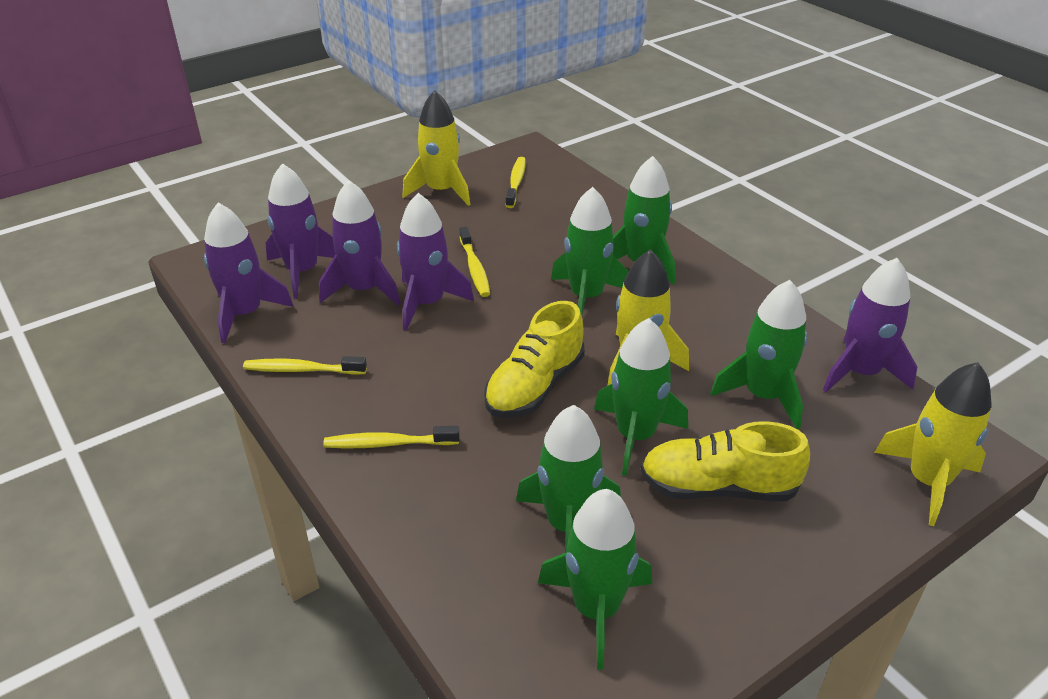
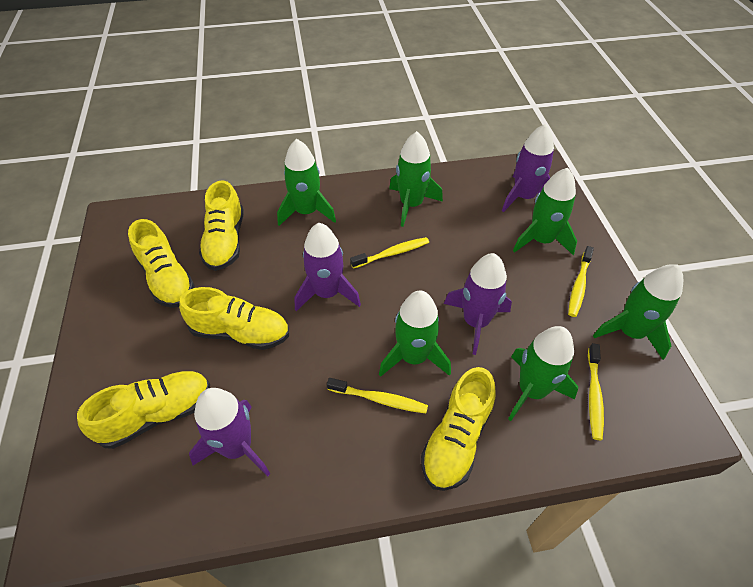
purple rocket: 5 -> 4
yellow rocket: 3 -> 0
yellow shoe: 2 -> 5

